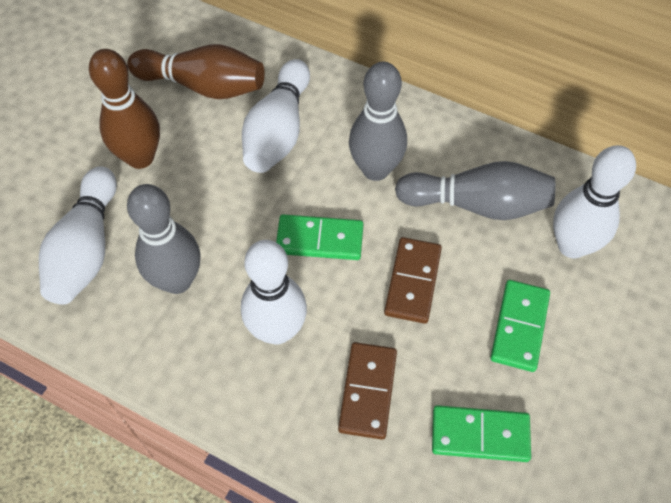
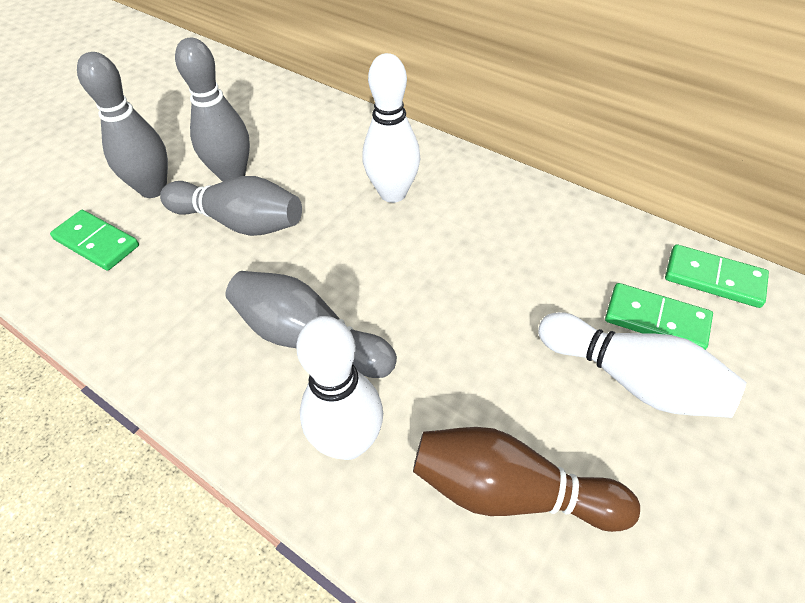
brown bowling pin: 2 -> 1
brown domino: 2 -> 0
grey bowling pin: 3 -> 4
white bowling pin: 4 -> 3

